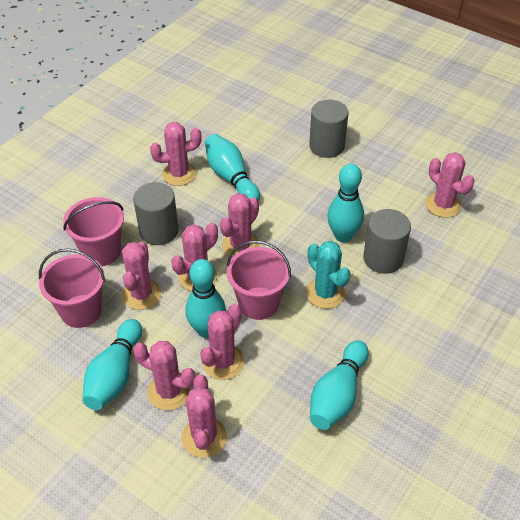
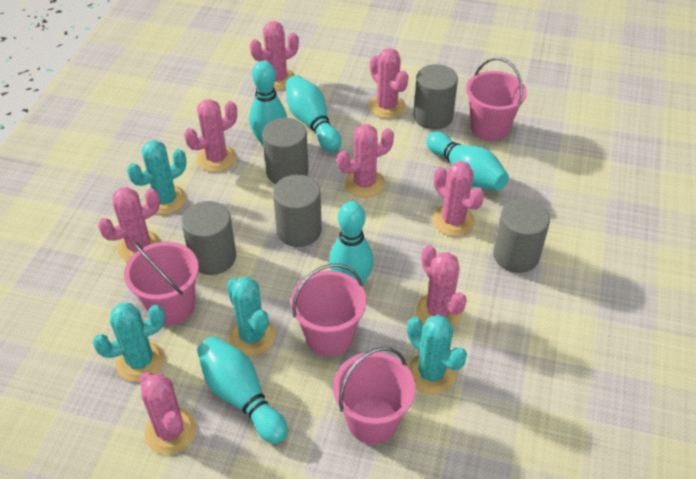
grey cylinder: 3 -> 5
pink bucket: 3 -> 4
turquoise cactus: 1 -> 4

